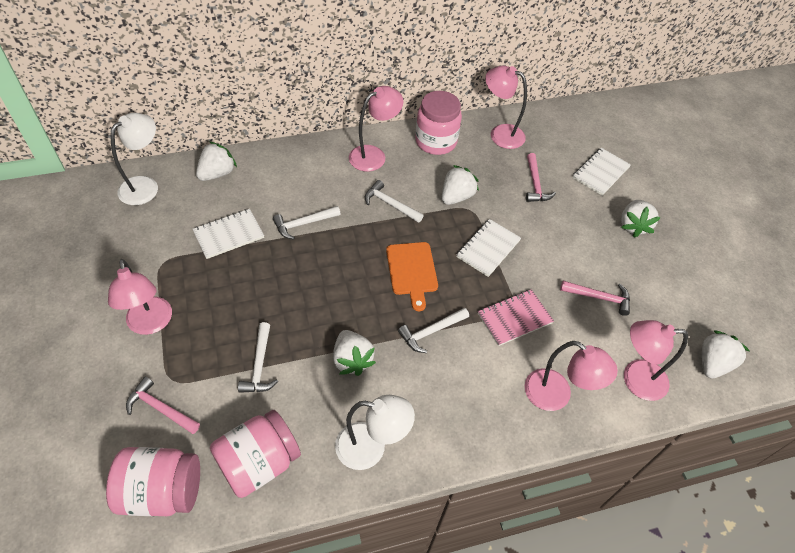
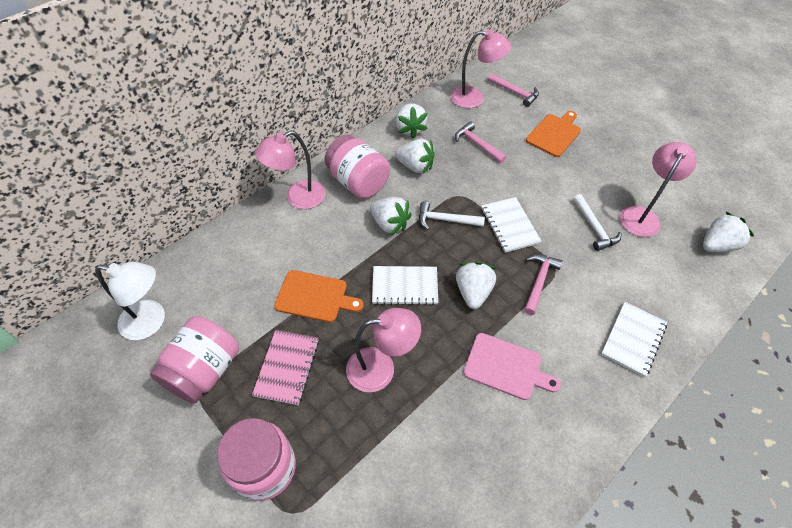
orange cutting board: 1 -> 2
pink cutting board: 0 -> 1
pink lamp: 5 -> 4
white hammer: 4 -> 2
white lamp: 2 -> 1

